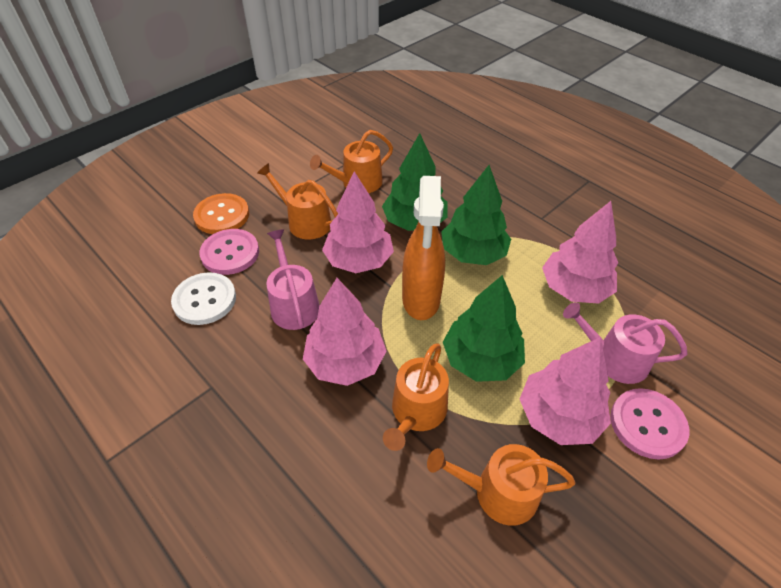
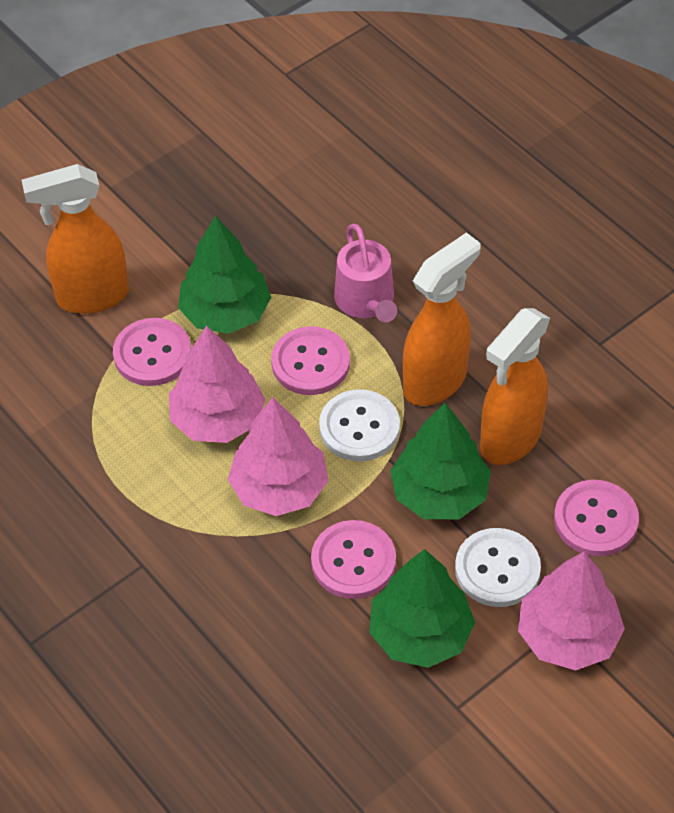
orange button: 1 -> 0
orange spray bottle: 1 -> 3
orange watering can: 4 -> 0
pink button: 2 -> 4
pink tree: 4 -> 3
pink watering can: 2 -> 1
white button: 1 -> 2

